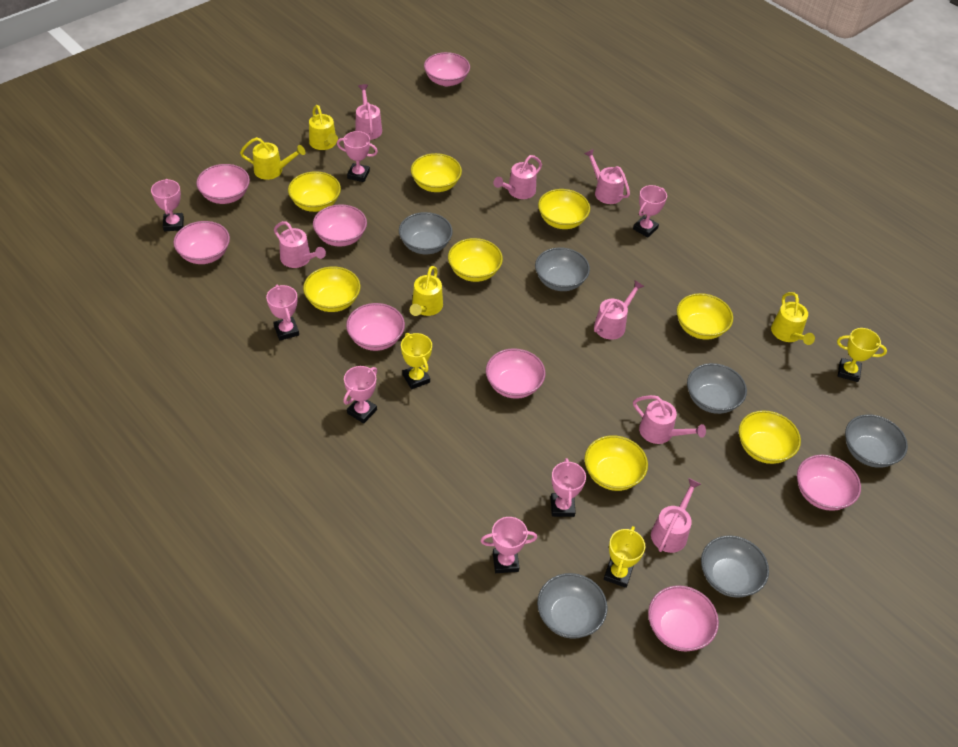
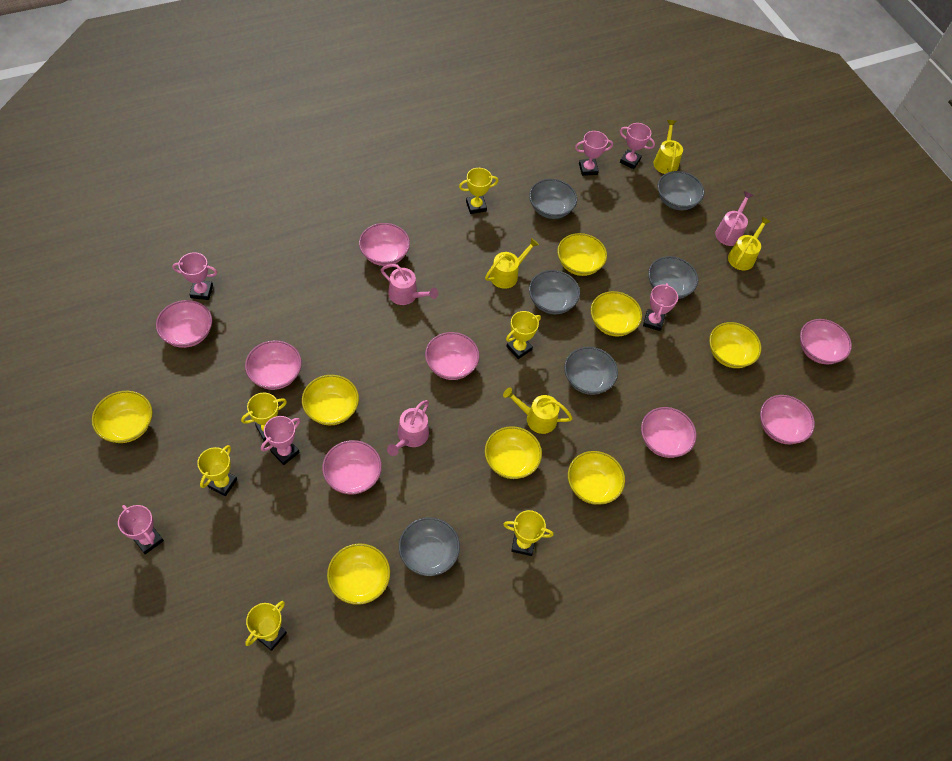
pink trophy: 7 -> 6
pink watering can: 7 -> 3
yellow trophy: 3 -> 6

